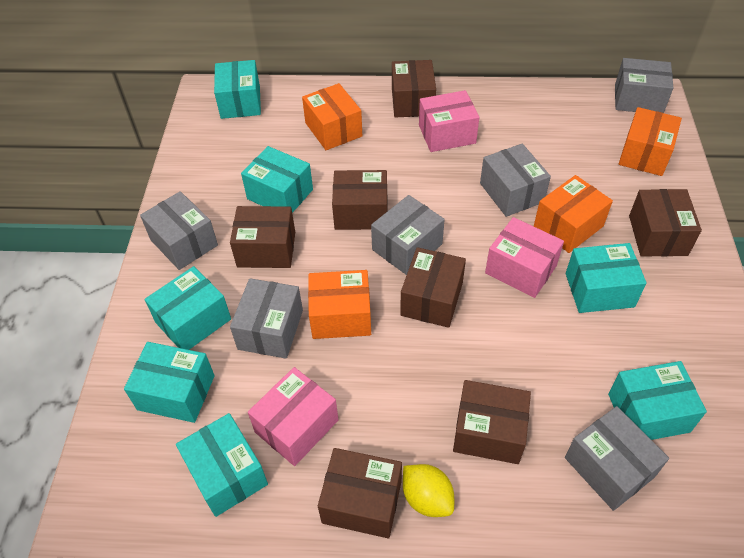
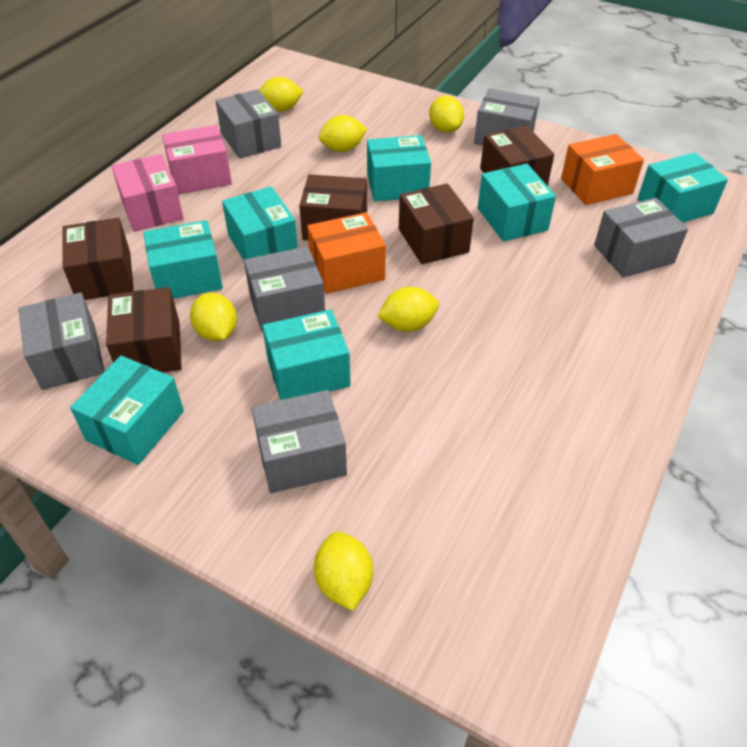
brown box: 7 -> 5
orange box: 4 -> 2
pink box: 3 -> 2
yellow lemon: 1 -> 6

